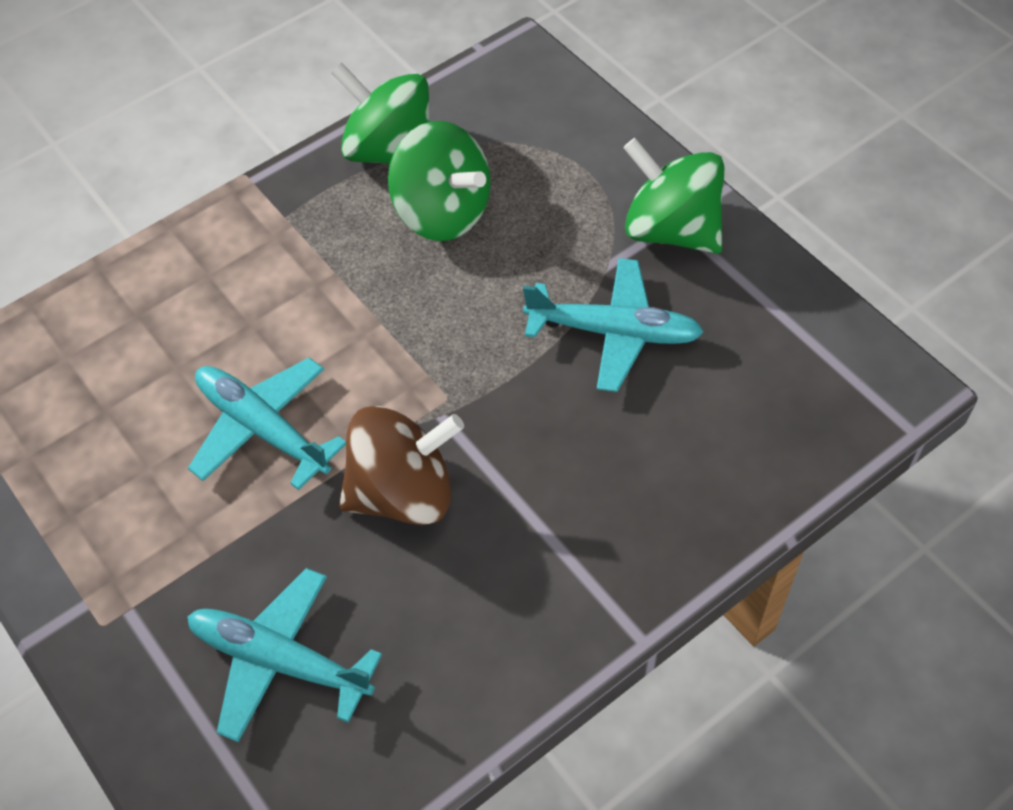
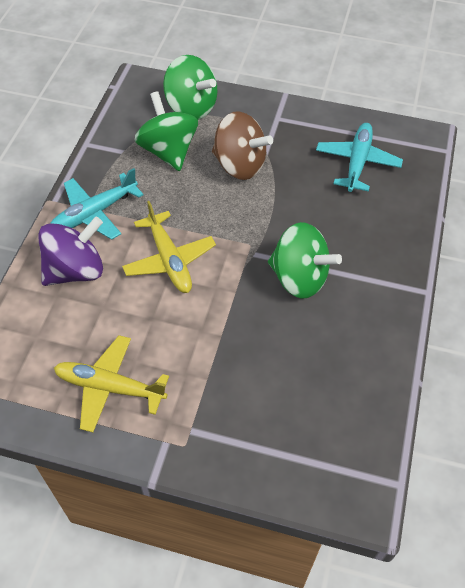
purple spinning top: 0 -> 1
turquoise plane: 3 -> 2
yellow plane: 0 -> 2

